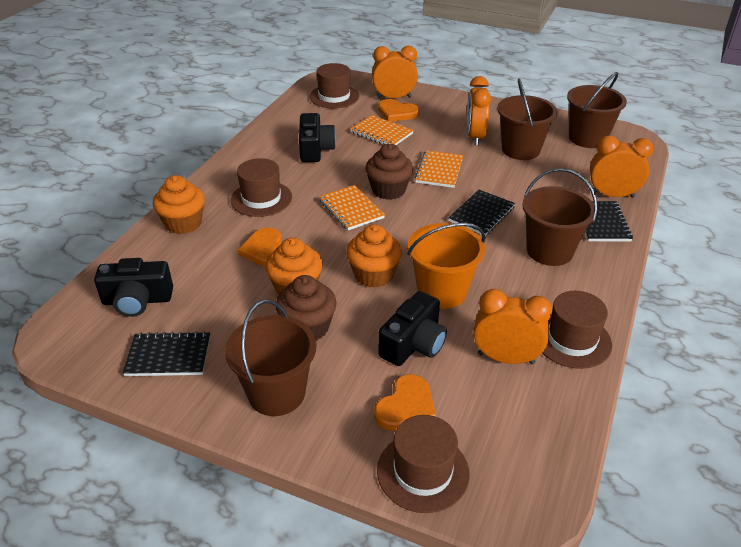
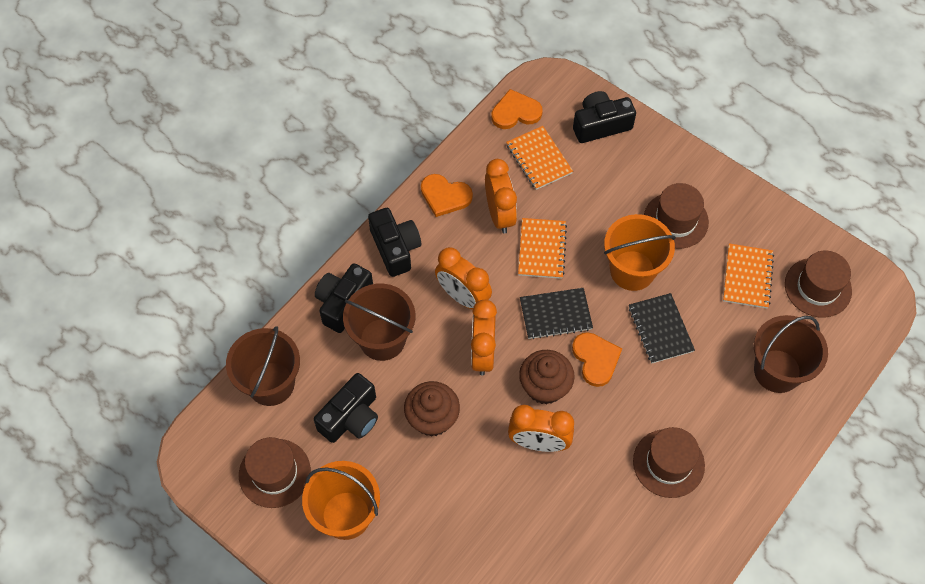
black camera: 3 -> 4
black notebook: 3 -> 2
brown bucket: 4 -> 3
orange bucket: 1 -> 2
orange cupcake: 3 -> 0

